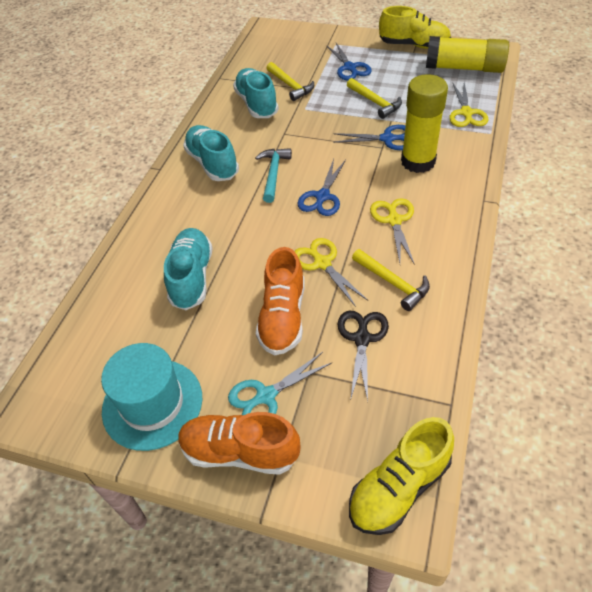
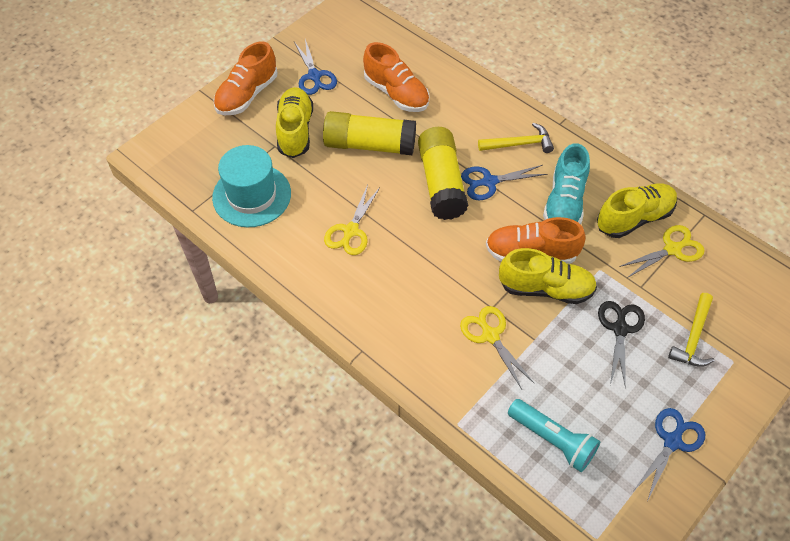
orange shoe: 2 -> 3
turquoise flashlight: 0 -> 1
turquoise hammer: 1 -> 0
turquoise scissors: 1 -> 0
turquoise shoe: 3 -> 1
yellow hammer: 3 -> 2
yellow shoe: 2 -> 3

